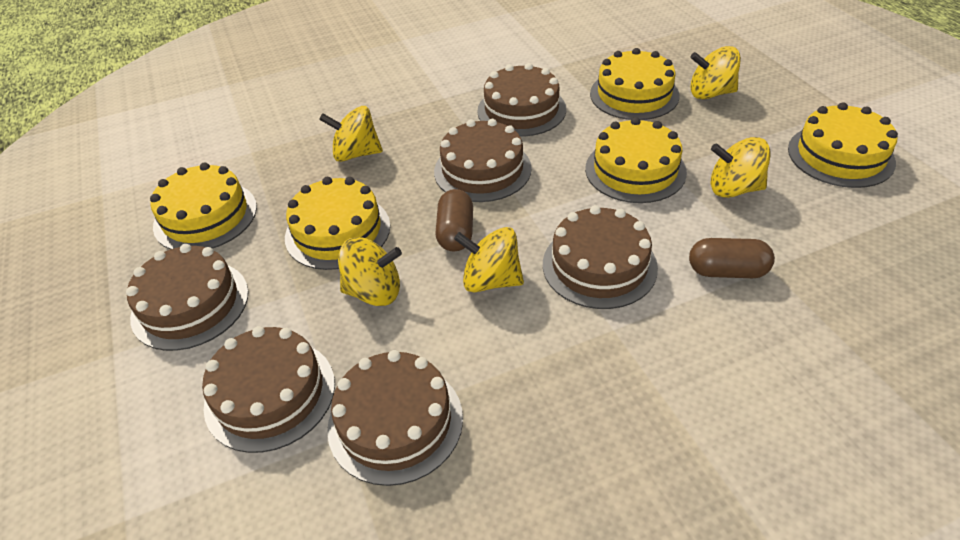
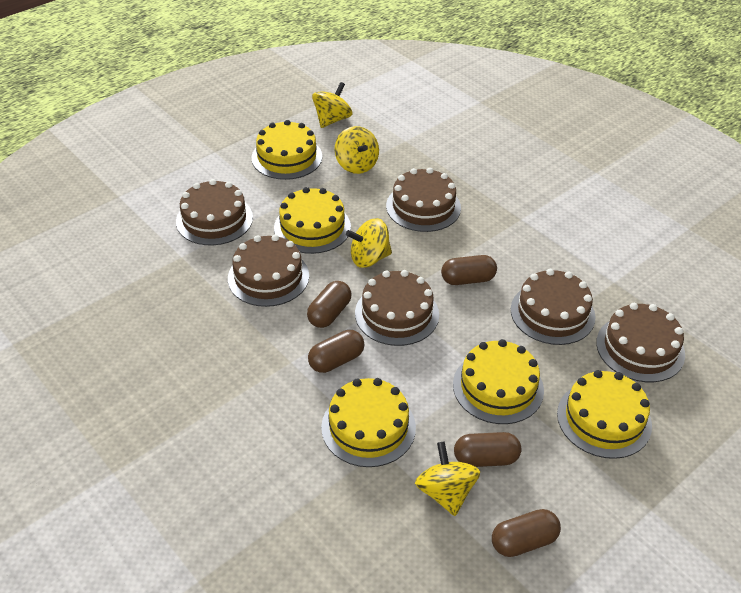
brown capsule: 2 -> 5
yellow spinning top: 5 -> 4

